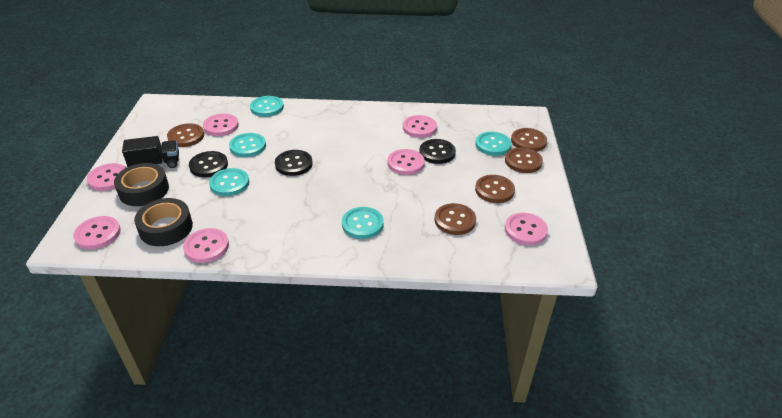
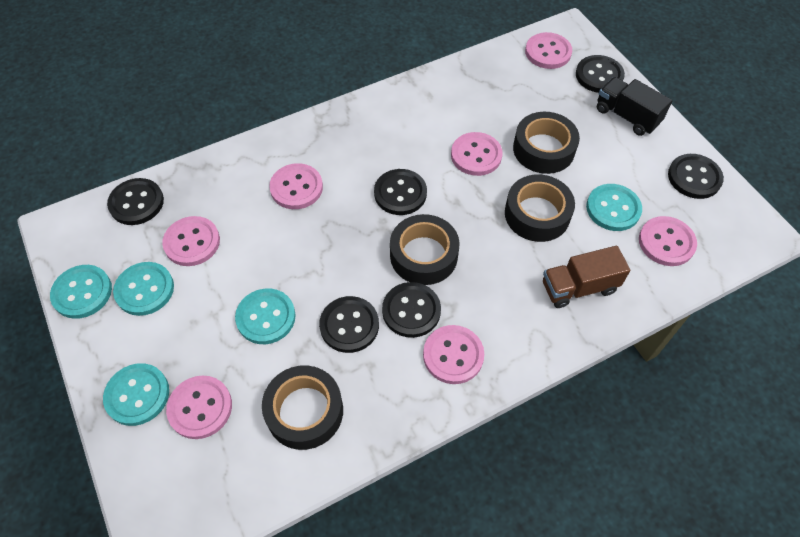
black button: 3 -> 6
black tape: 2 -> 4
brown button: 5 -> 0
brown truck: 0 -> 1

